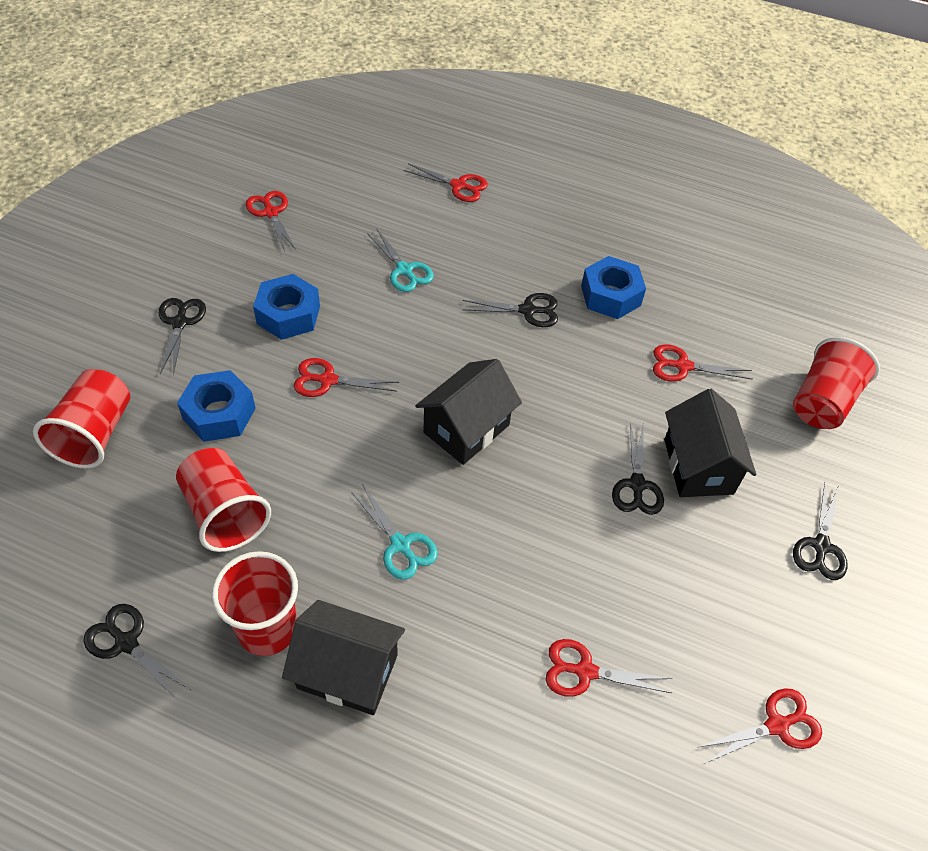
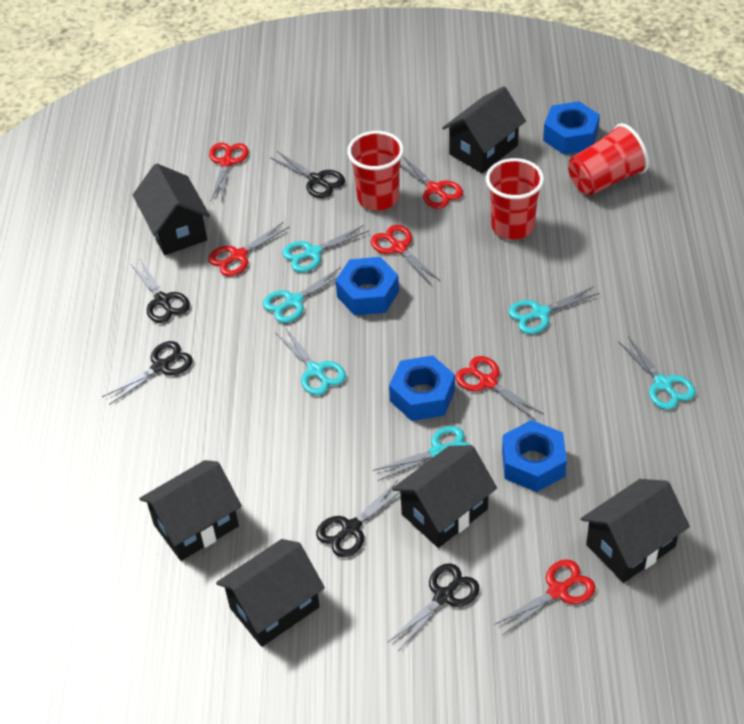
black house: 3 -> 6
blue nut: 3 -> 4
red cup: 4 -> 3
turquoise scissors: 2 -> 6

